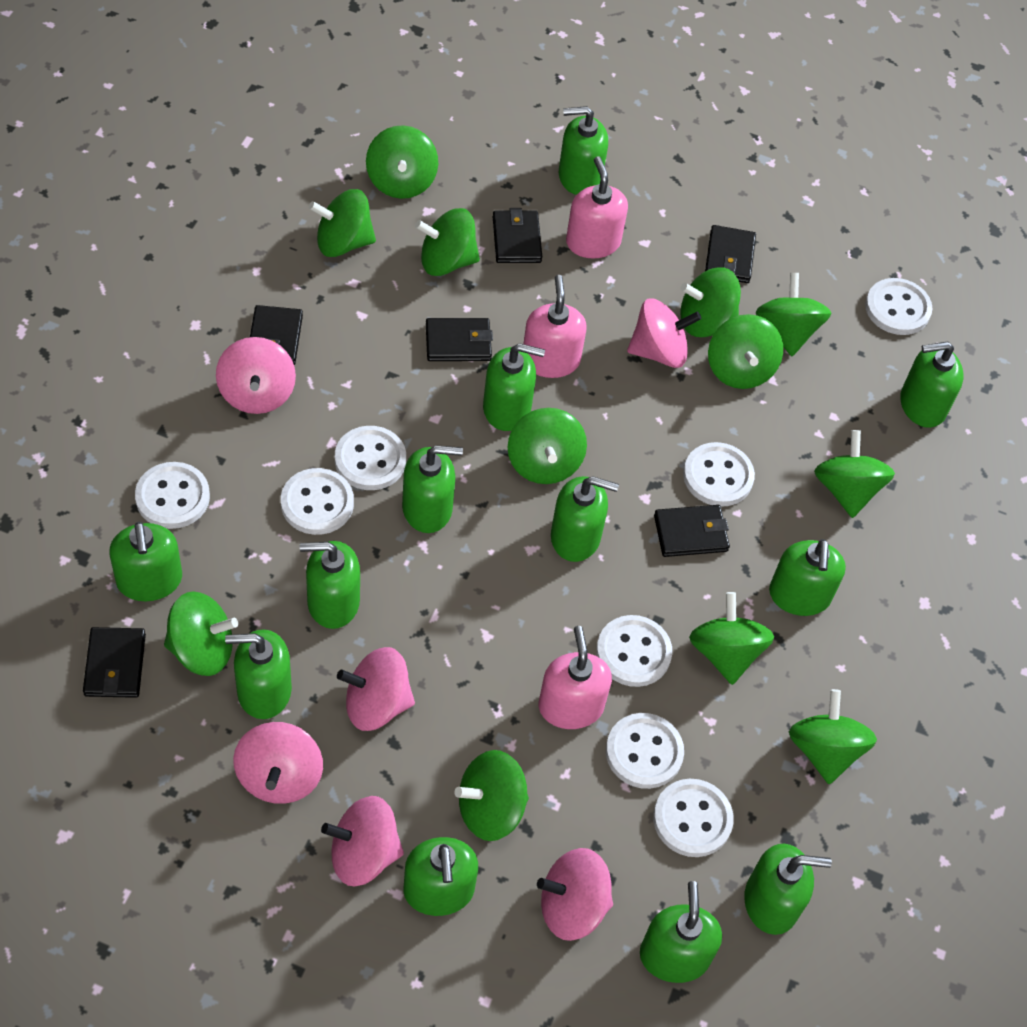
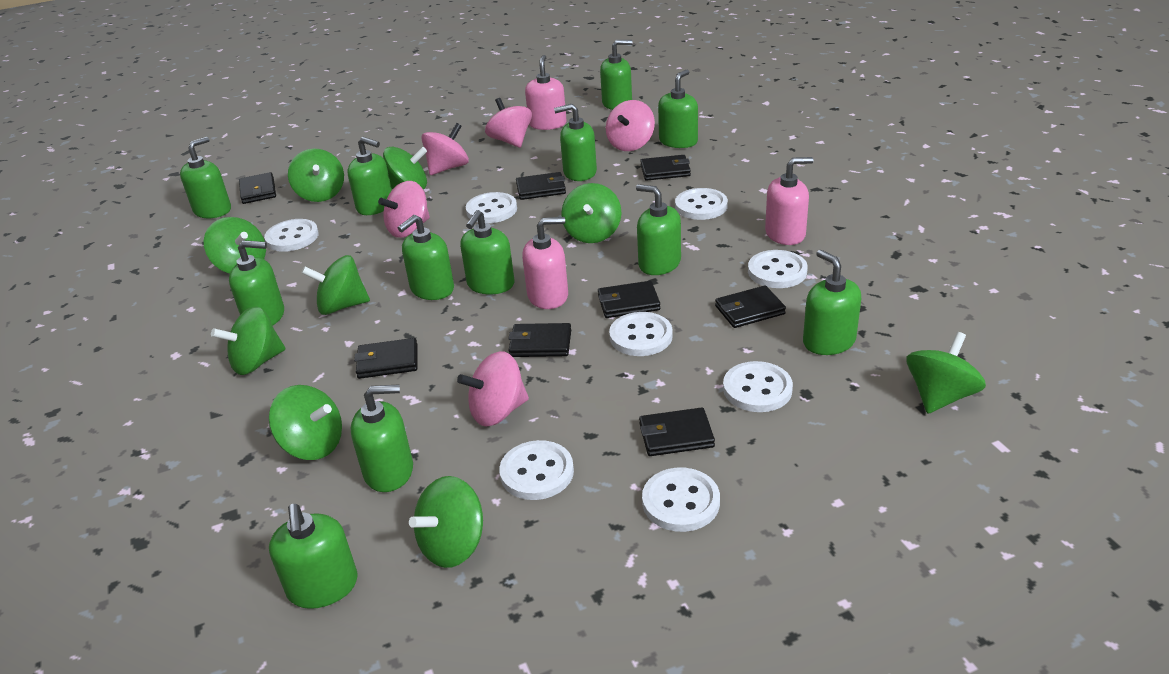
black wallet: 6 -> 8
green spinning top: 12 -> 9
pink spinning top: 6 -> 5

